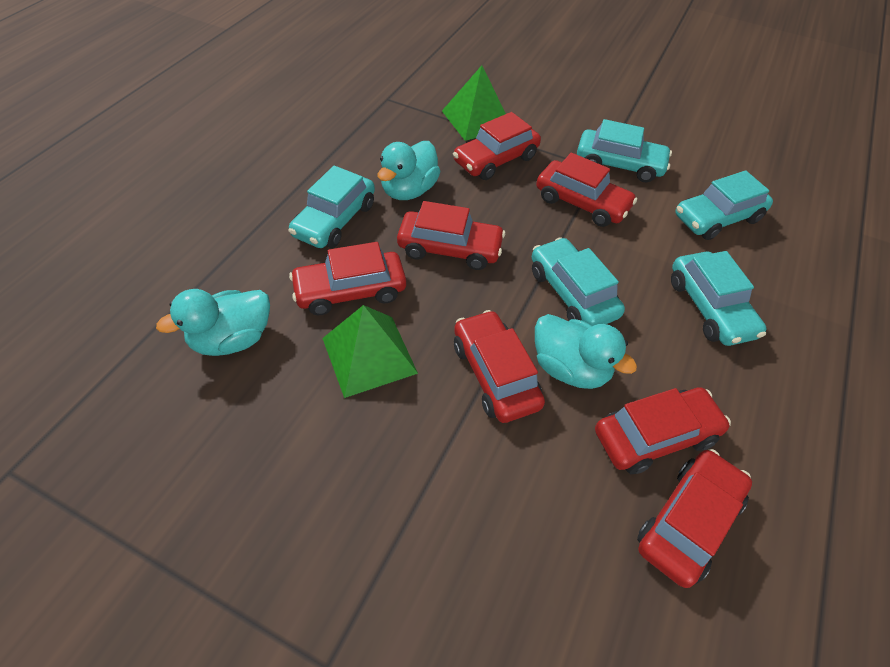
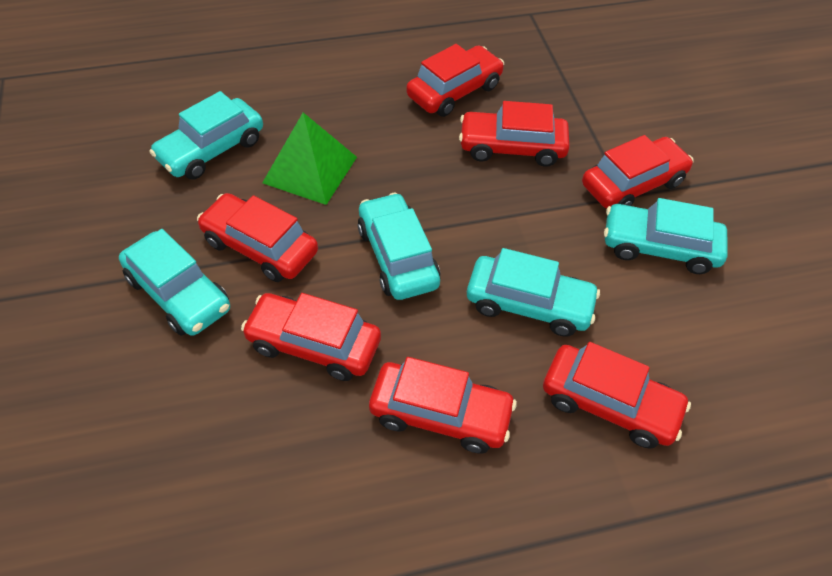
green pyramid: 2 -> 1
turquoise duck: 3 -> 0

